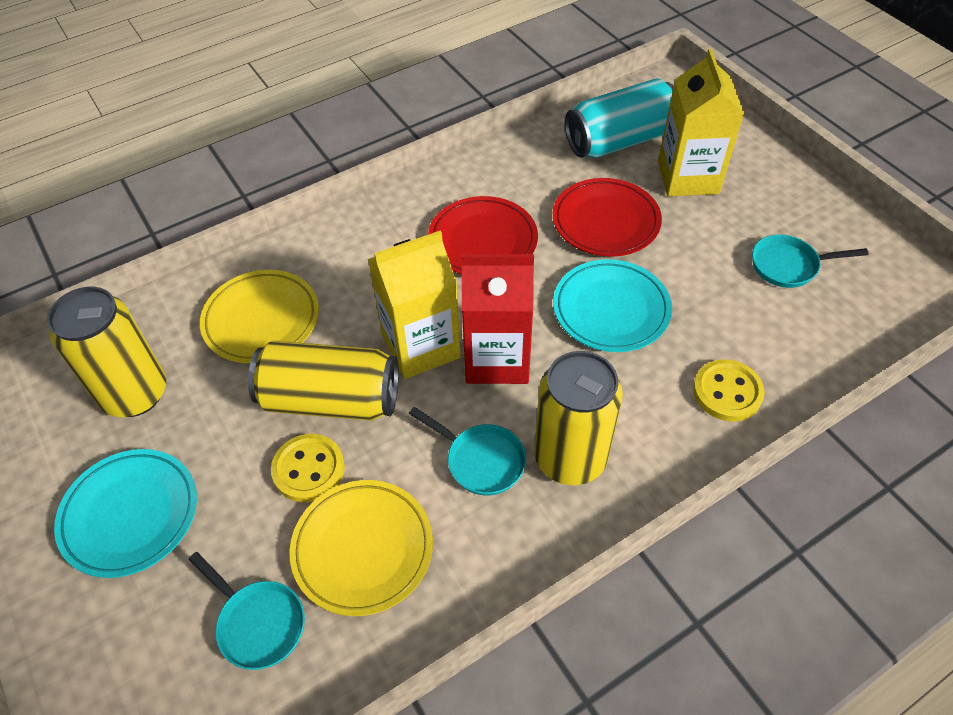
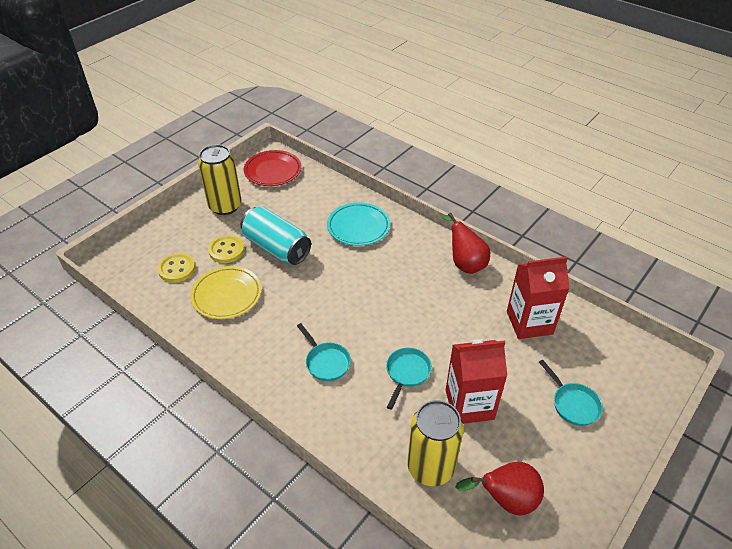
red carton: 1 -> 2
red pear: 0 -> 2
red plate: 2 -> 1
turquoise plate: 2 -> 1
yellow can: 3 -> 2
yellow carton: 2 -> 0
yellow plate: 2 -> 1

